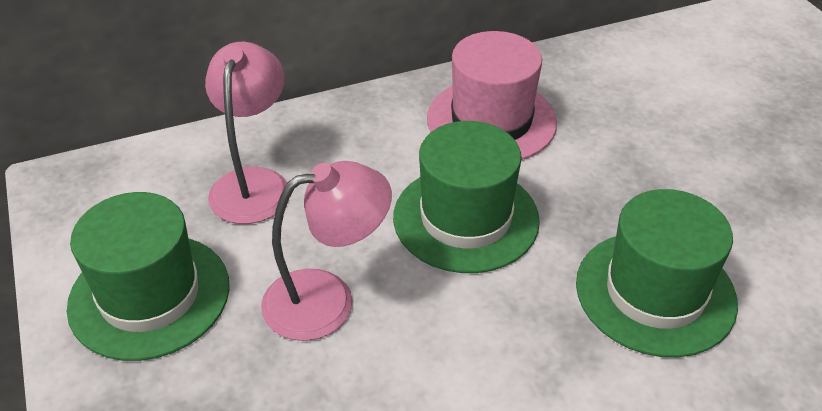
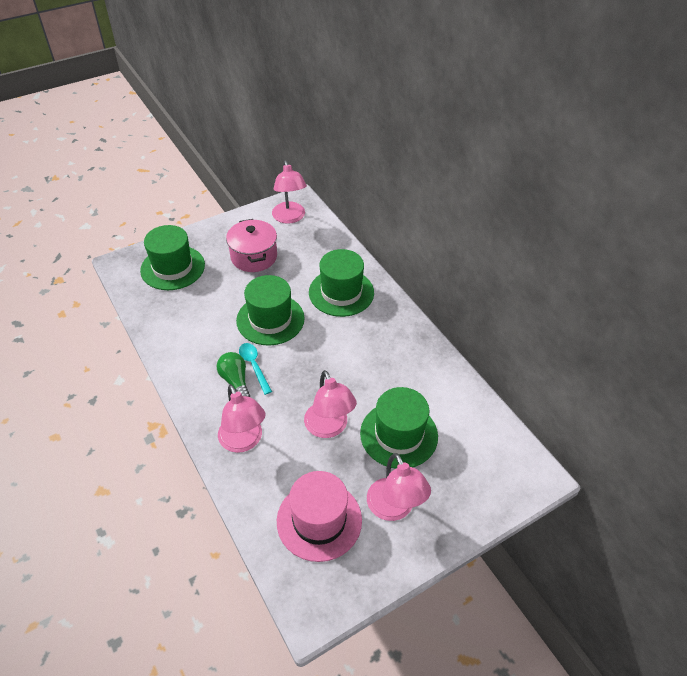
green hat: 3 -> 4
green light bulb: 0 -> 1
pink lamp: 2 -> 4
pink pot: 0 -> 1
turquoise spoon: 0 -> 1

